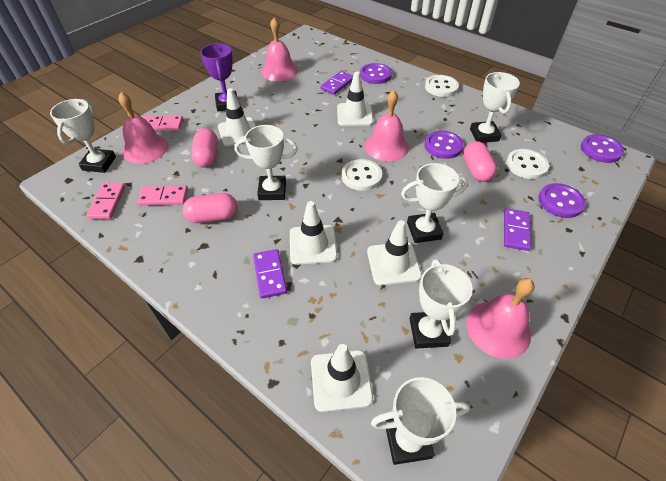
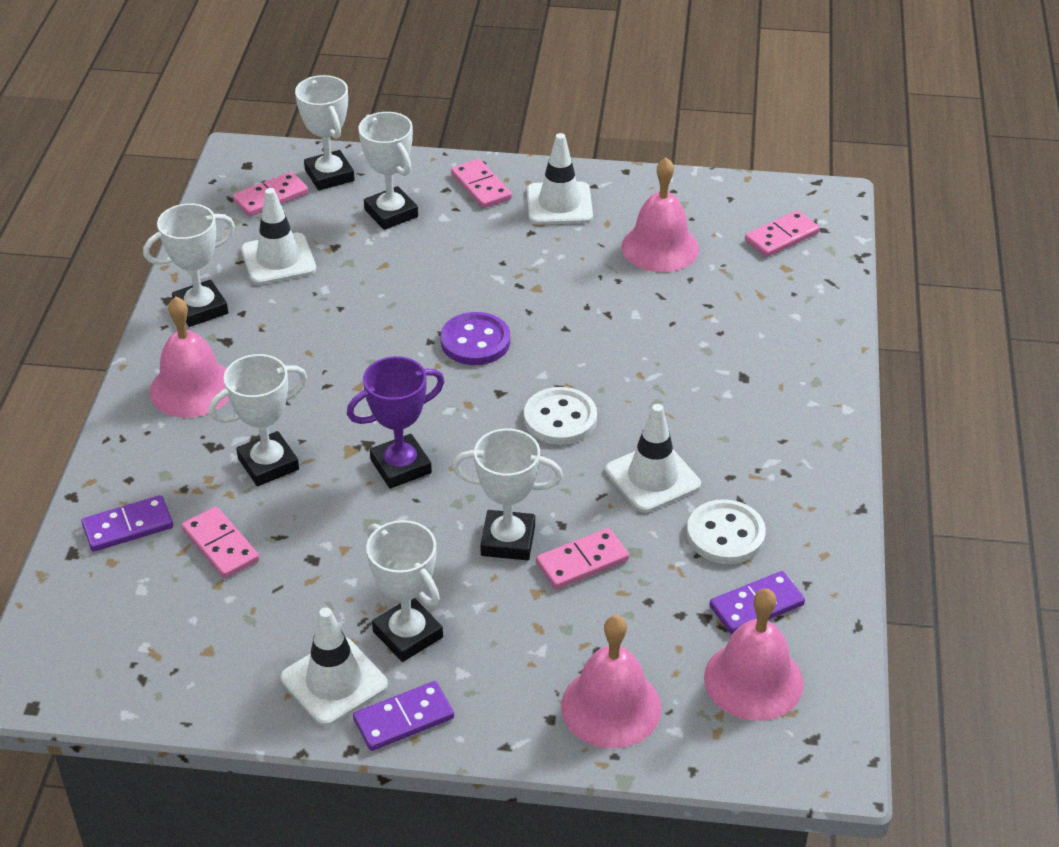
pink capsule: 3 -> 0
pink domino: 3 -> 5
purple button: 4 -> 1
white button: 3 -> 2
white traffic cone: 5 -> 4

